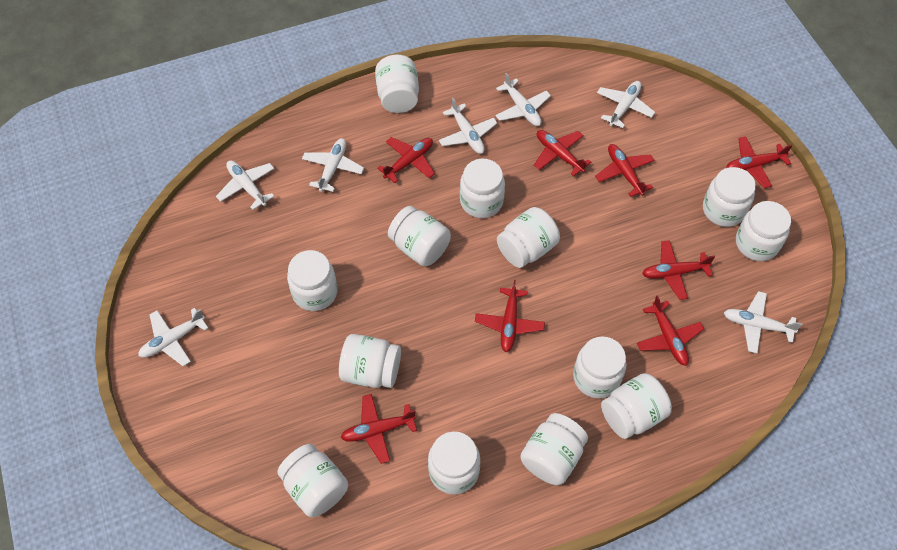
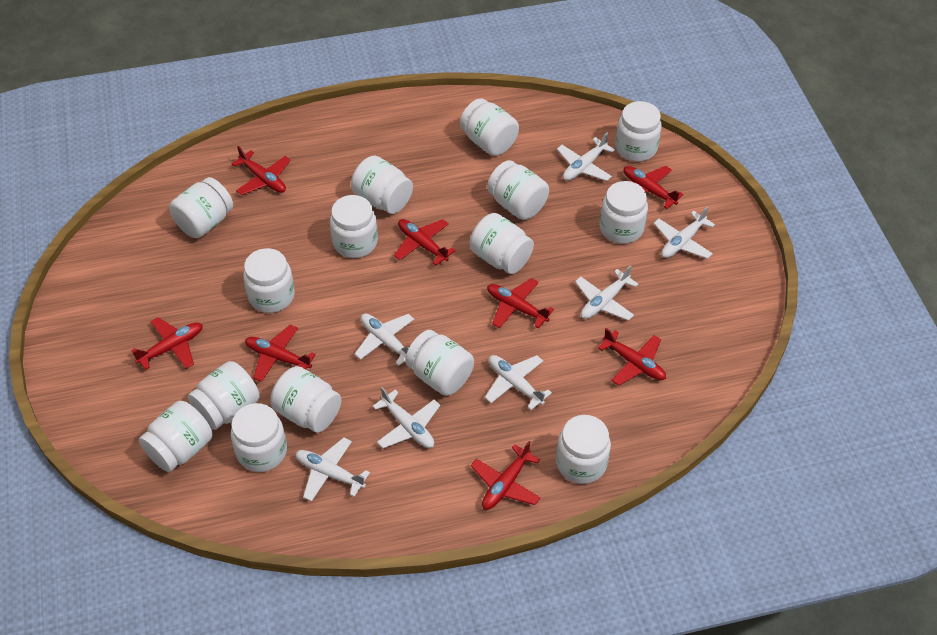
white jar: 13 -> 15

